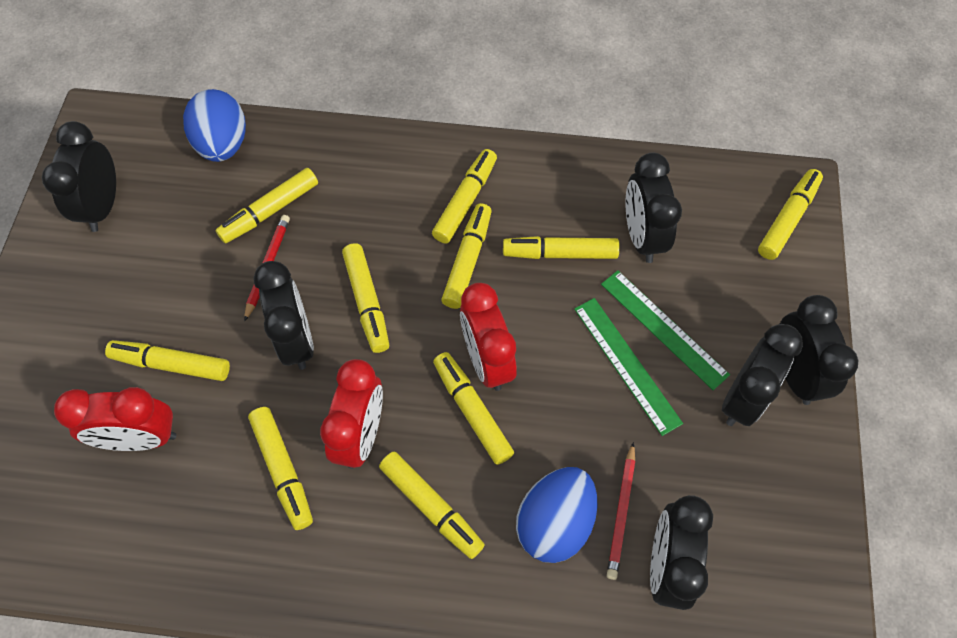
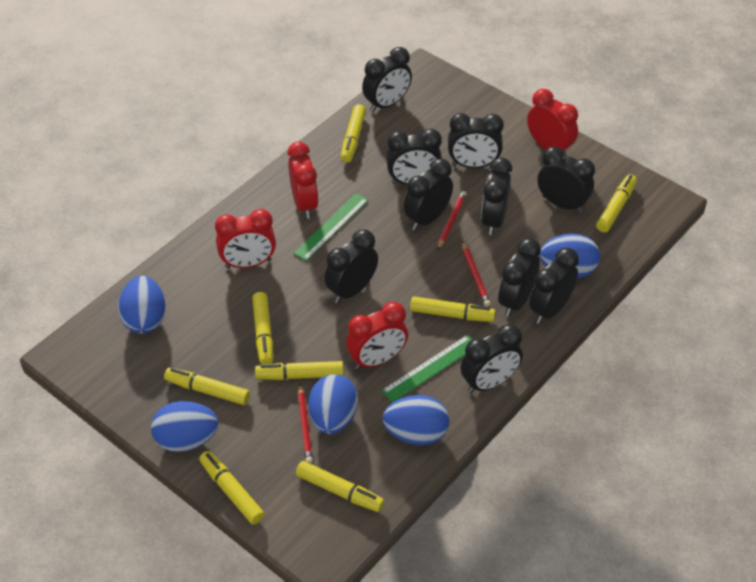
black clock: 6 -> 10
blue egg: 2 -> 5
red clock: 3 -> 4
red pencil: 2 -> 3
yellow marker: 10 -> 8

